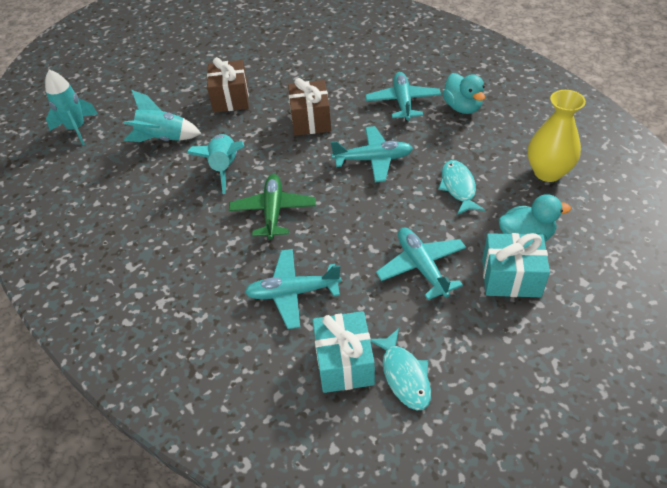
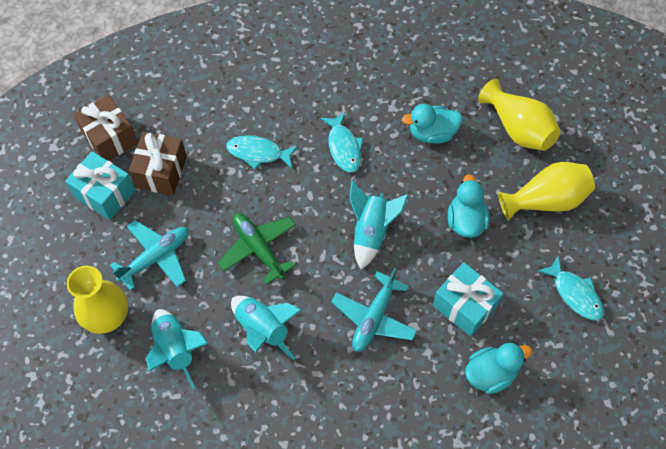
turquoise duck: 2 -> 3
turquoise fish: 2 -> 3
turquoise plane: 4 -> 2
yellow vase: 1 -> 3

